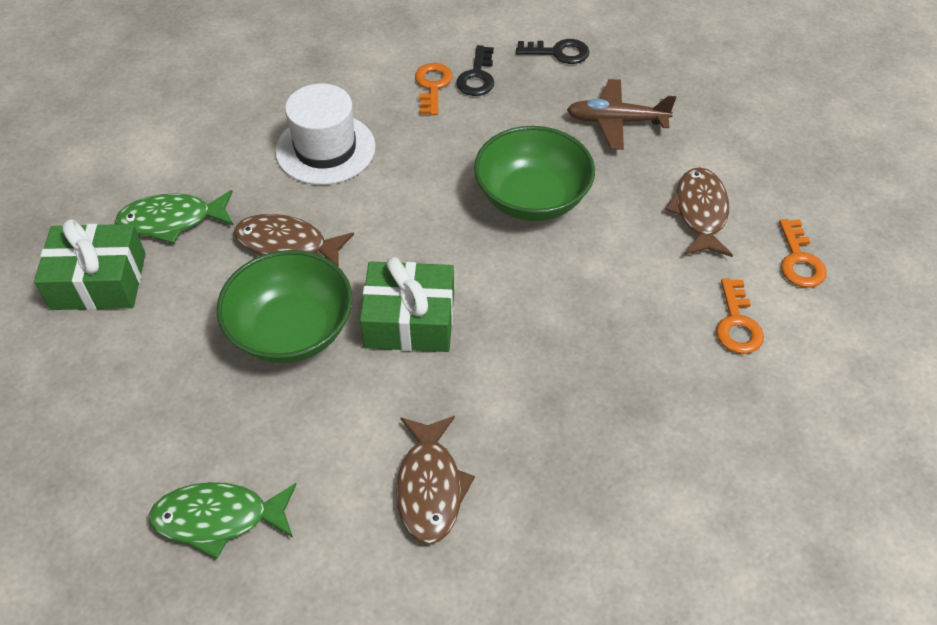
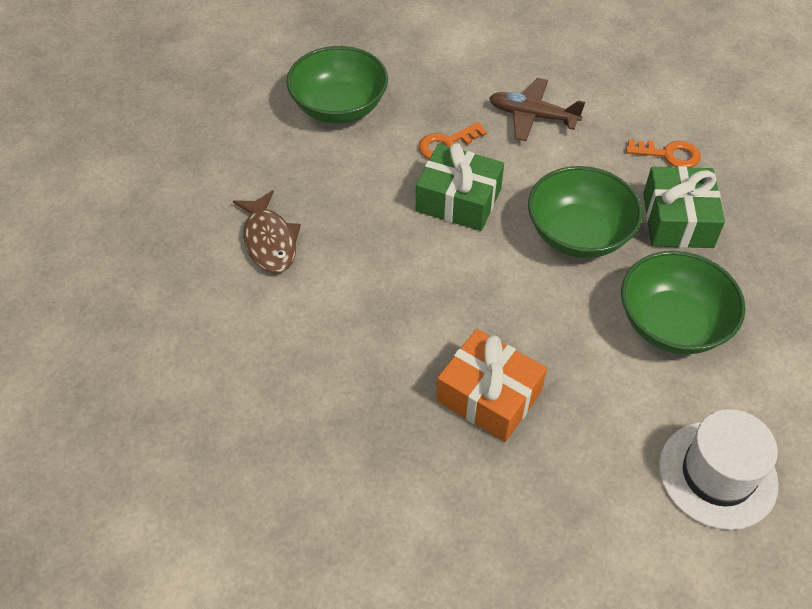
black key: 2 -> 0
brown fish: 3 -> 1
green bowl: 2 -> 3
green fish: 2 -> 0
orange gift: 0 -> 1
orange key: 3 -> 2

